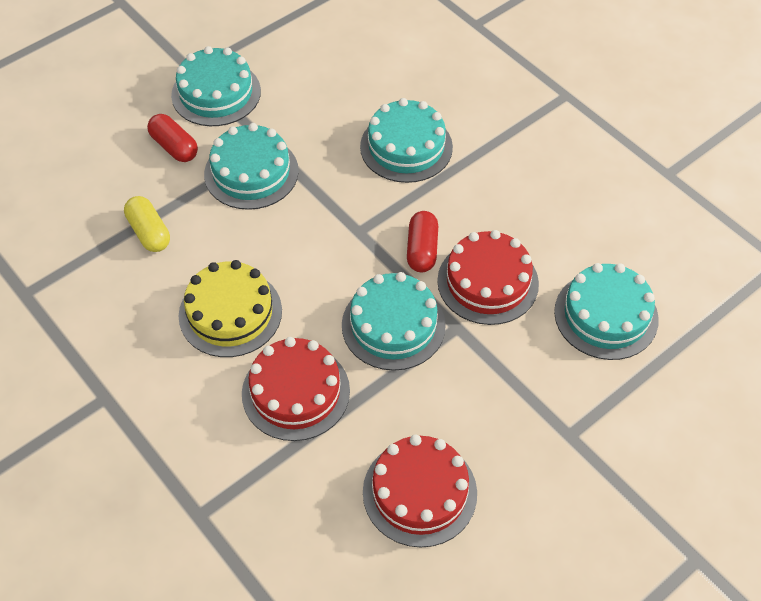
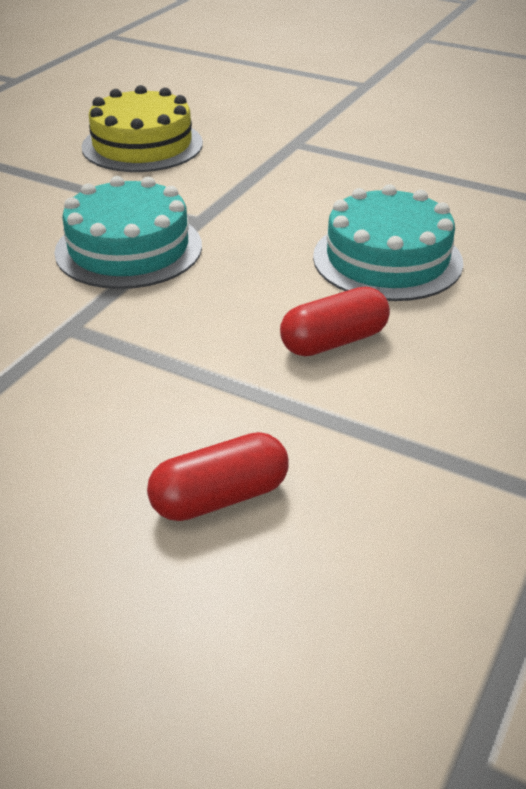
red cake: 3 -> 0
turquoise cake: 5 -> 2
yellow capsule: 1 -> 0

